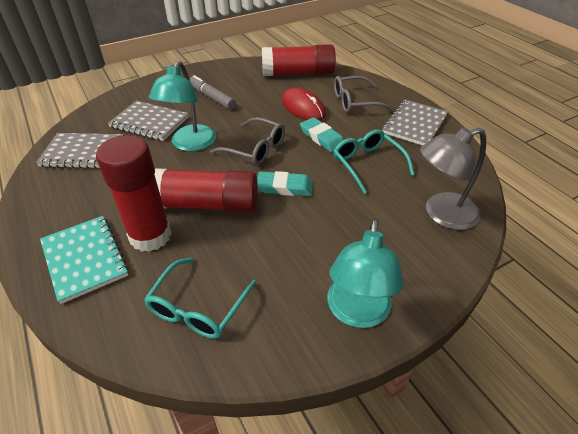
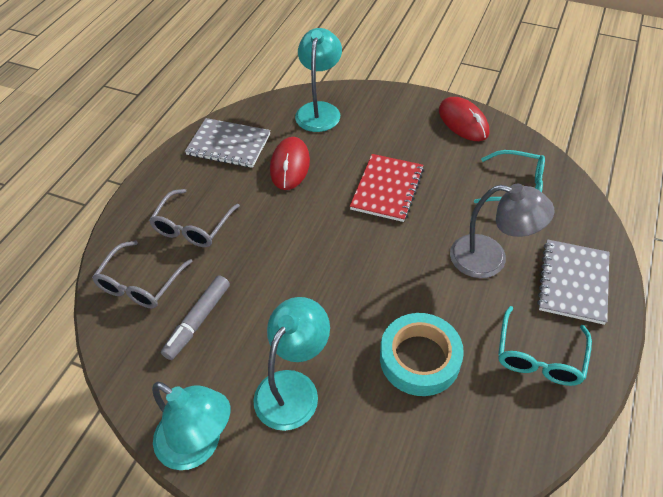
grey notebook: 3 -> 2
red glue stick: 3 -> 0
red mouse: 1 -> 2
red notebook: 0 -> 1
turquoise eraser: 2 -> 0
turquoise lamp: 2 -> 3
turquoise notebook: 1 -> 0
turquoise tape: 0 -> 1

